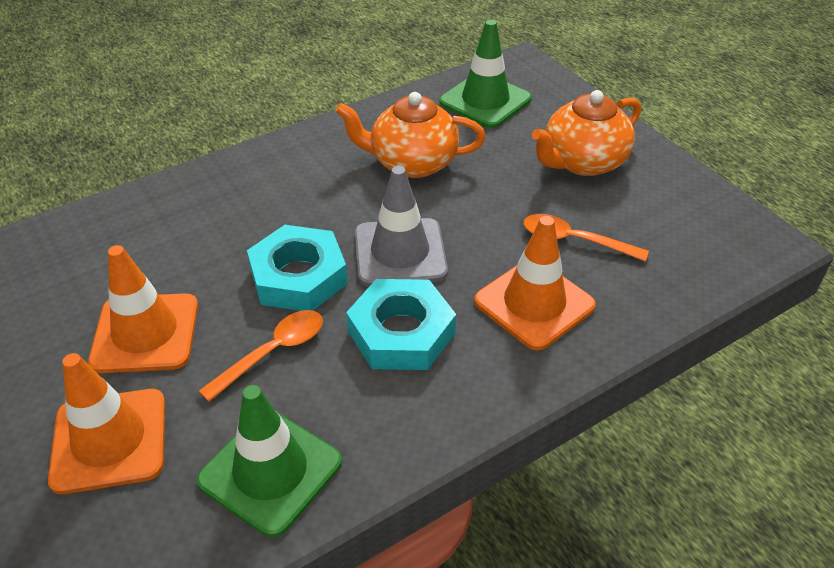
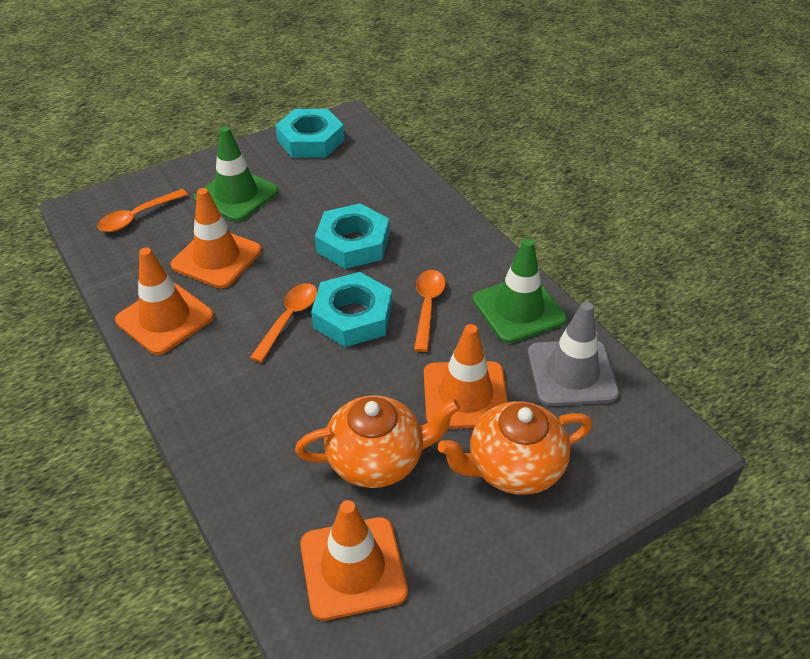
orange spoon: 2 -> 3
orange traffic cone: 3 -> 4
turquoise nut: 2 -> 3

